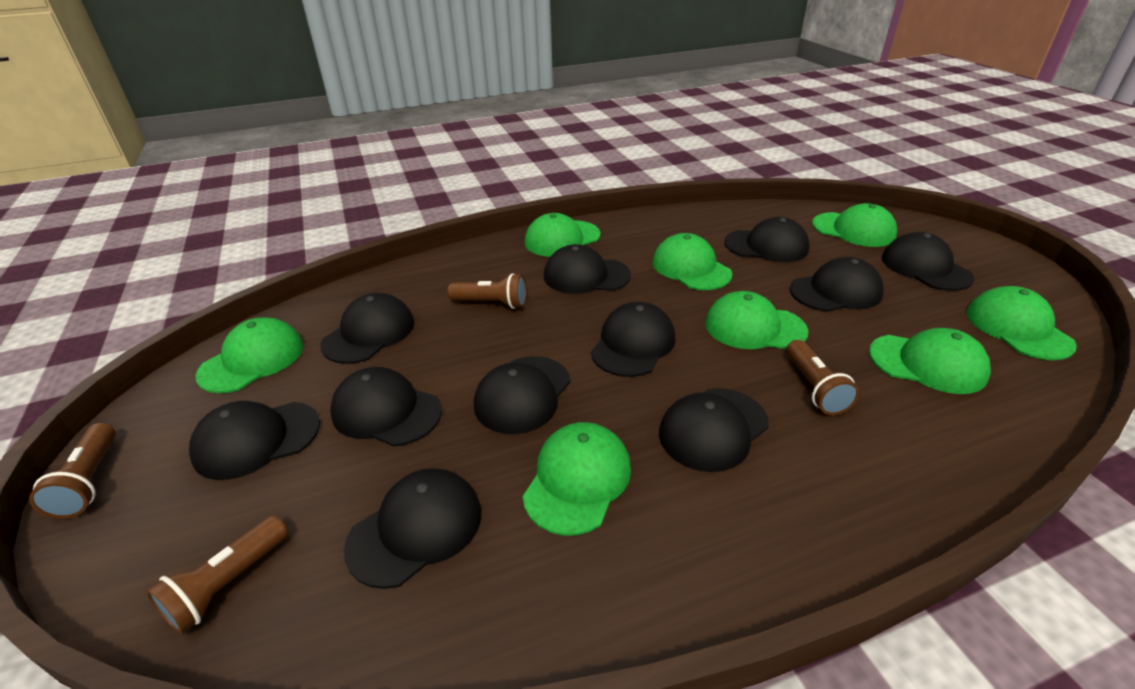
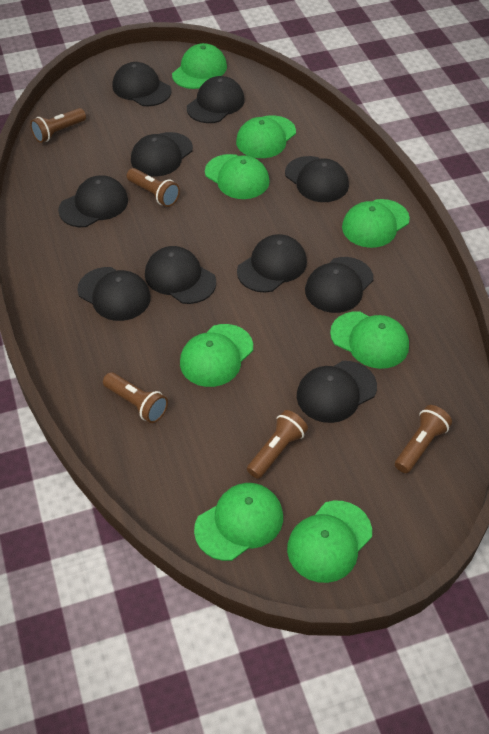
black cap: 11 -> 10
brown flashlight: 4 -> 5

